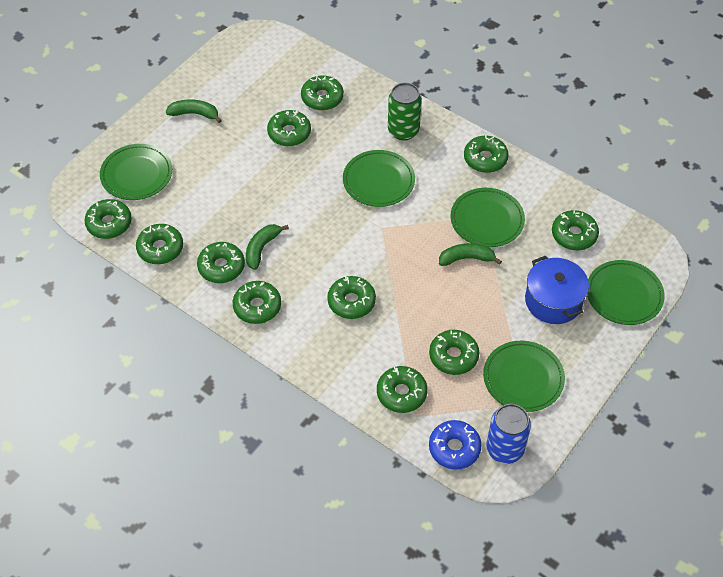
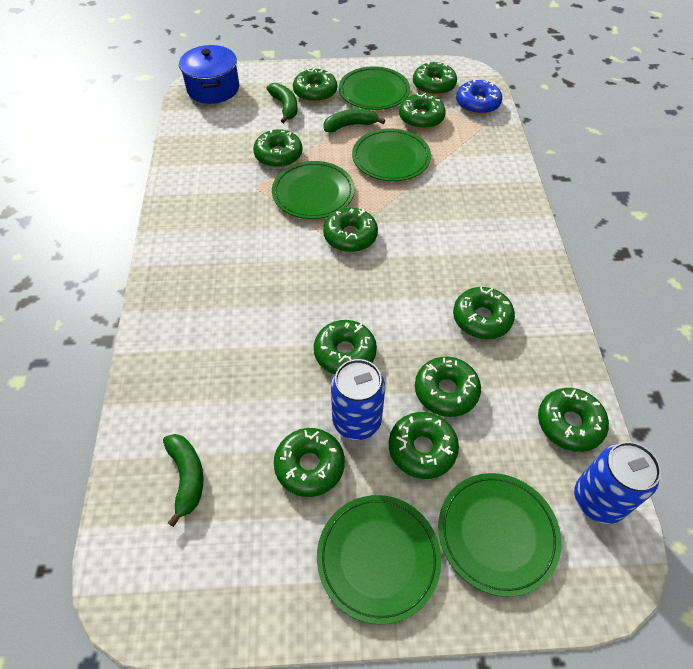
blue can: 1 -> 2
green can: 1 -> 0

